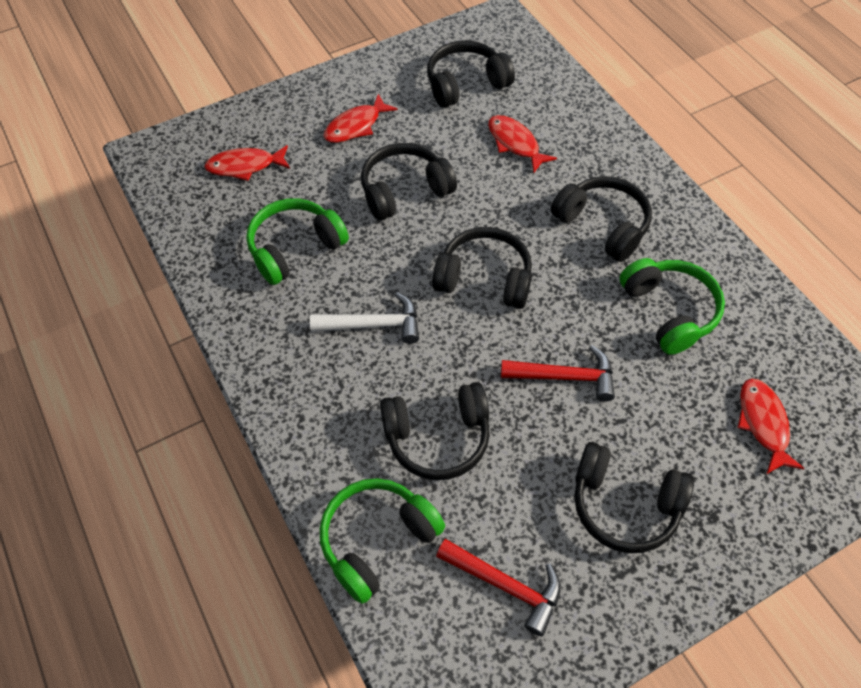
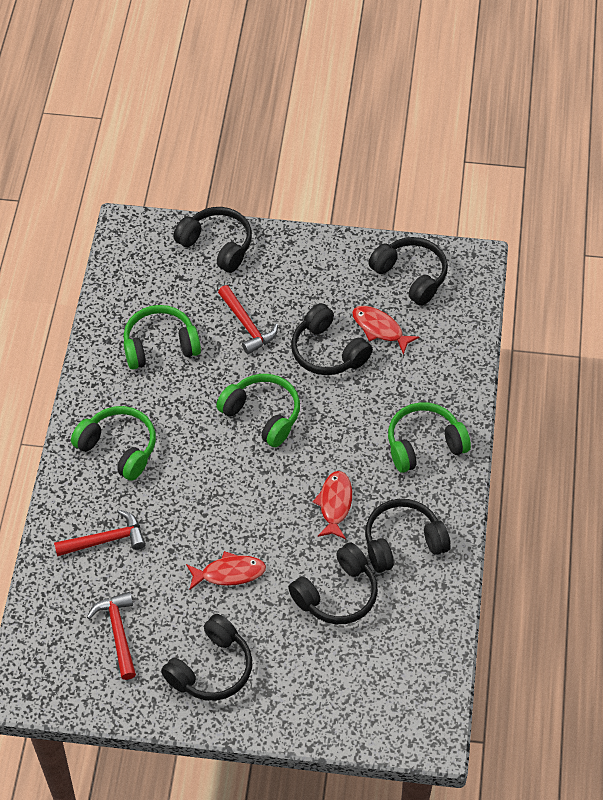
green headphones: 3 -> 4
red fish: 4 -> 3
red hammer: 2 -> 3
white hammer: 1 -> 0

